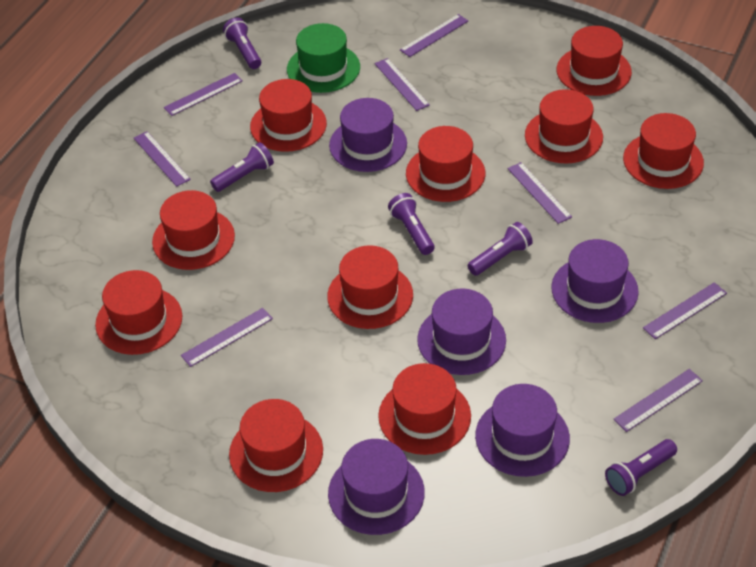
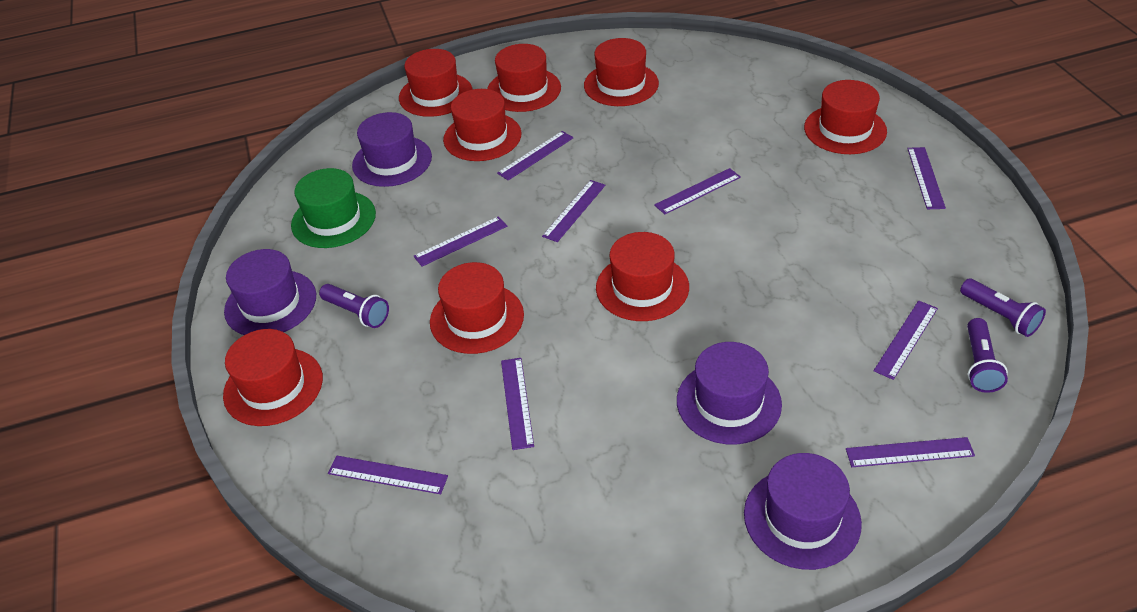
purple flashlight: 5 -> 3
purple hat: 5 -> 4
purple ruler: 8 -> 9
red hat: 10 -> 8

